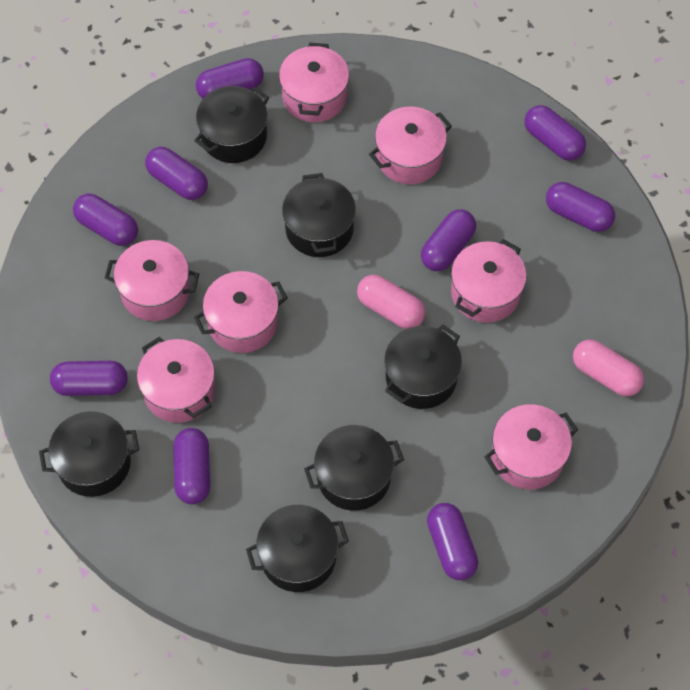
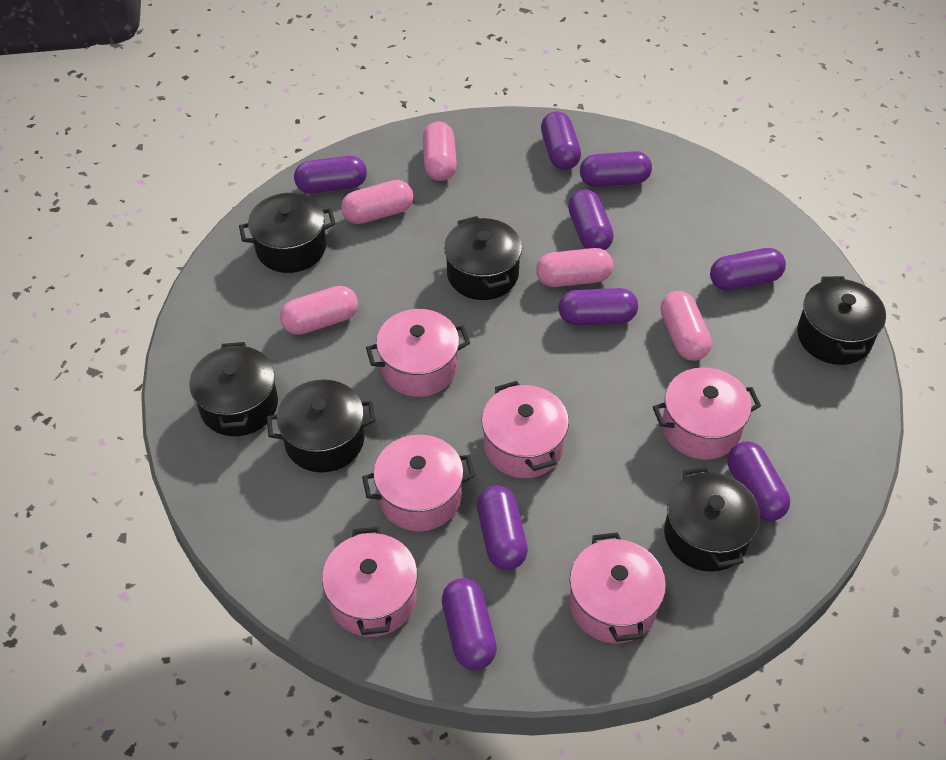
pink capsule: 2 -> 5
pink pot: 7 -> 6

